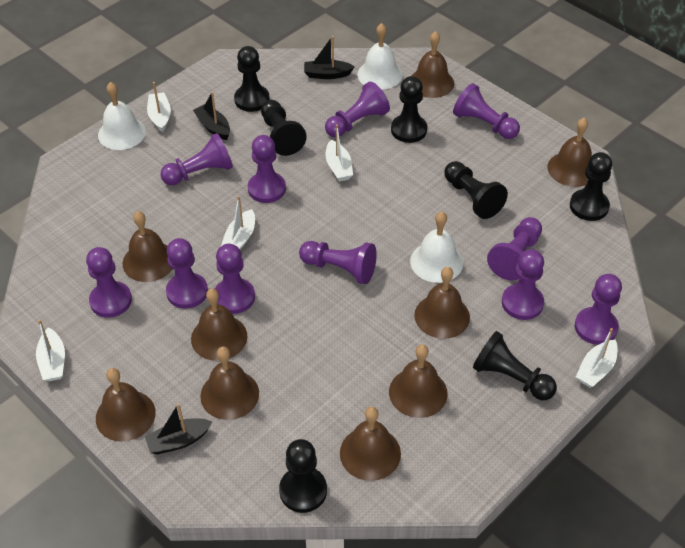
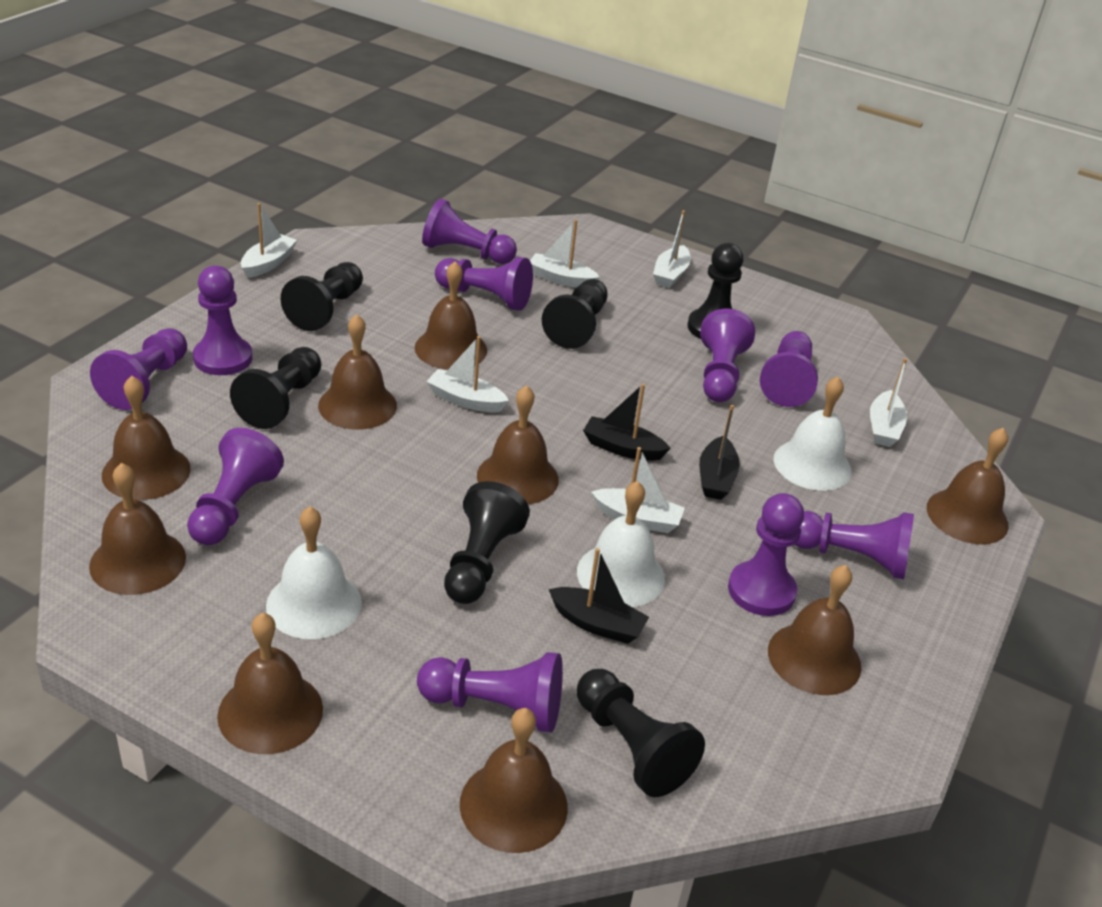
black pawn: 7 -> 6
purple pawn: 11 -> 10
white boat: 5 -> 6

